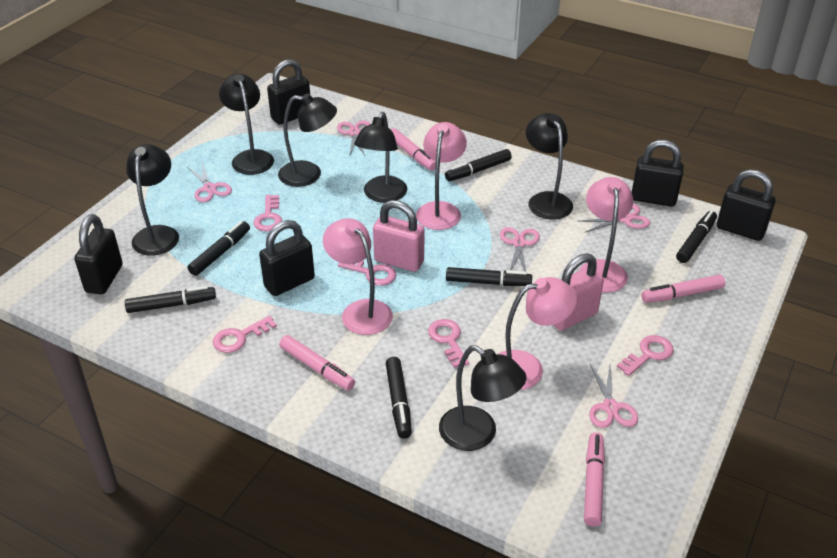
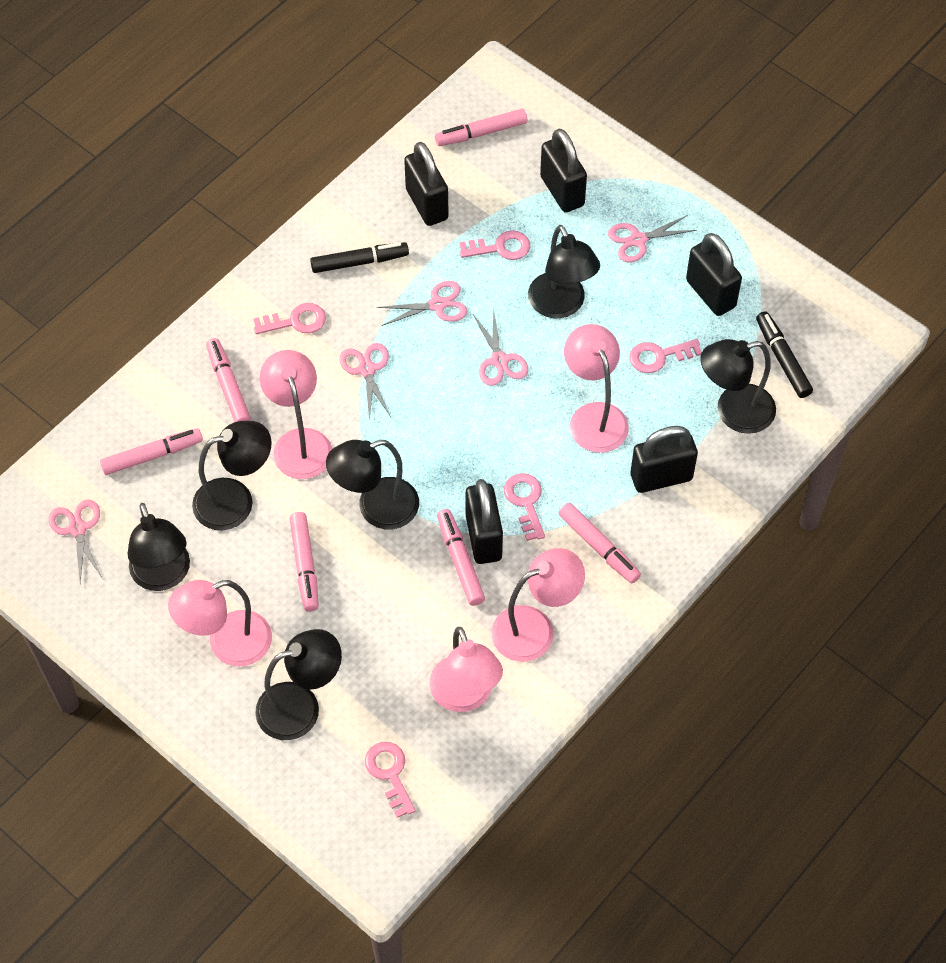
black marker: 6 -> 2
pink lamp: 4 -> 5
pink marker: 4 -> 6
pink padlock: 2 -> 0

